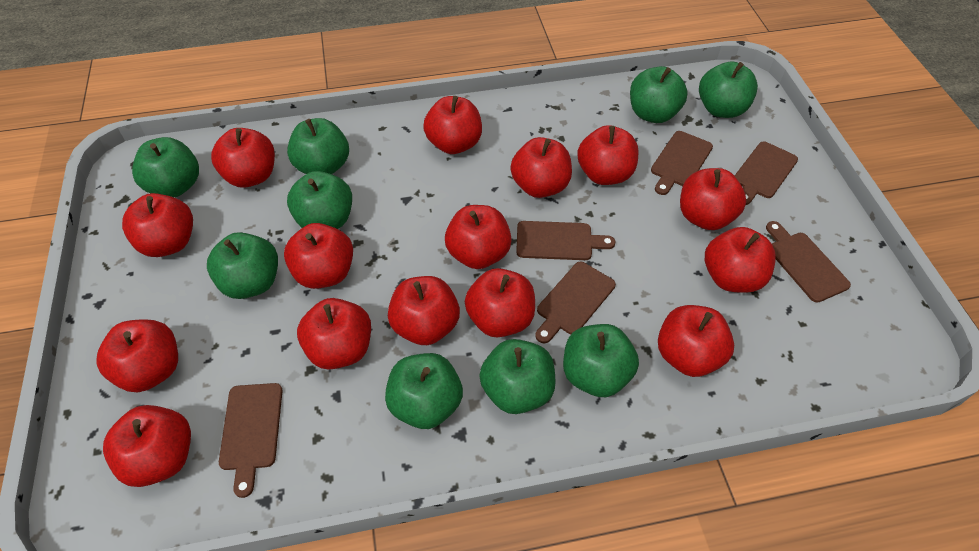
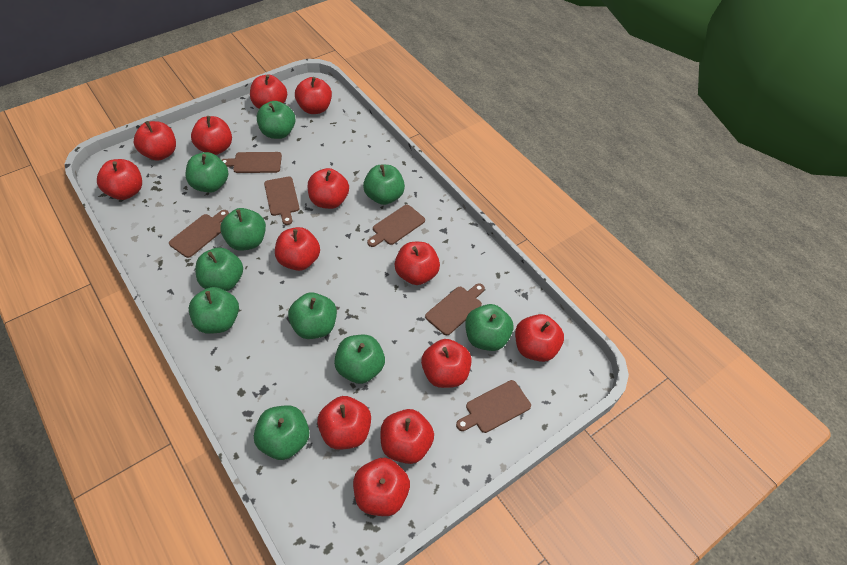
green apple: 9 -> 10
red apple: 15 -> 13

